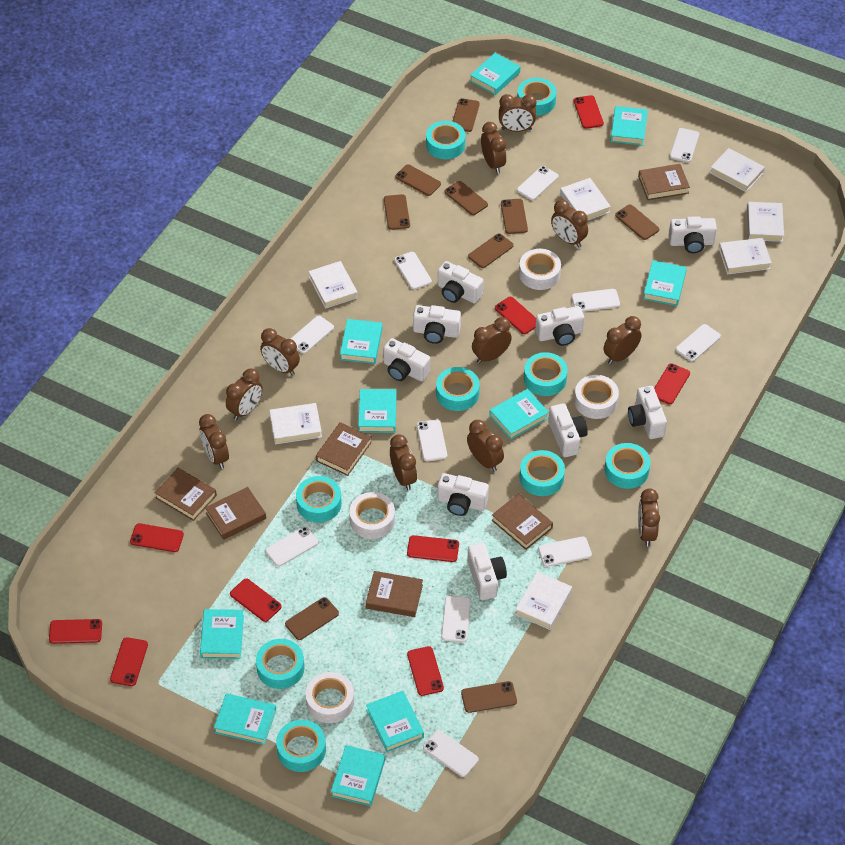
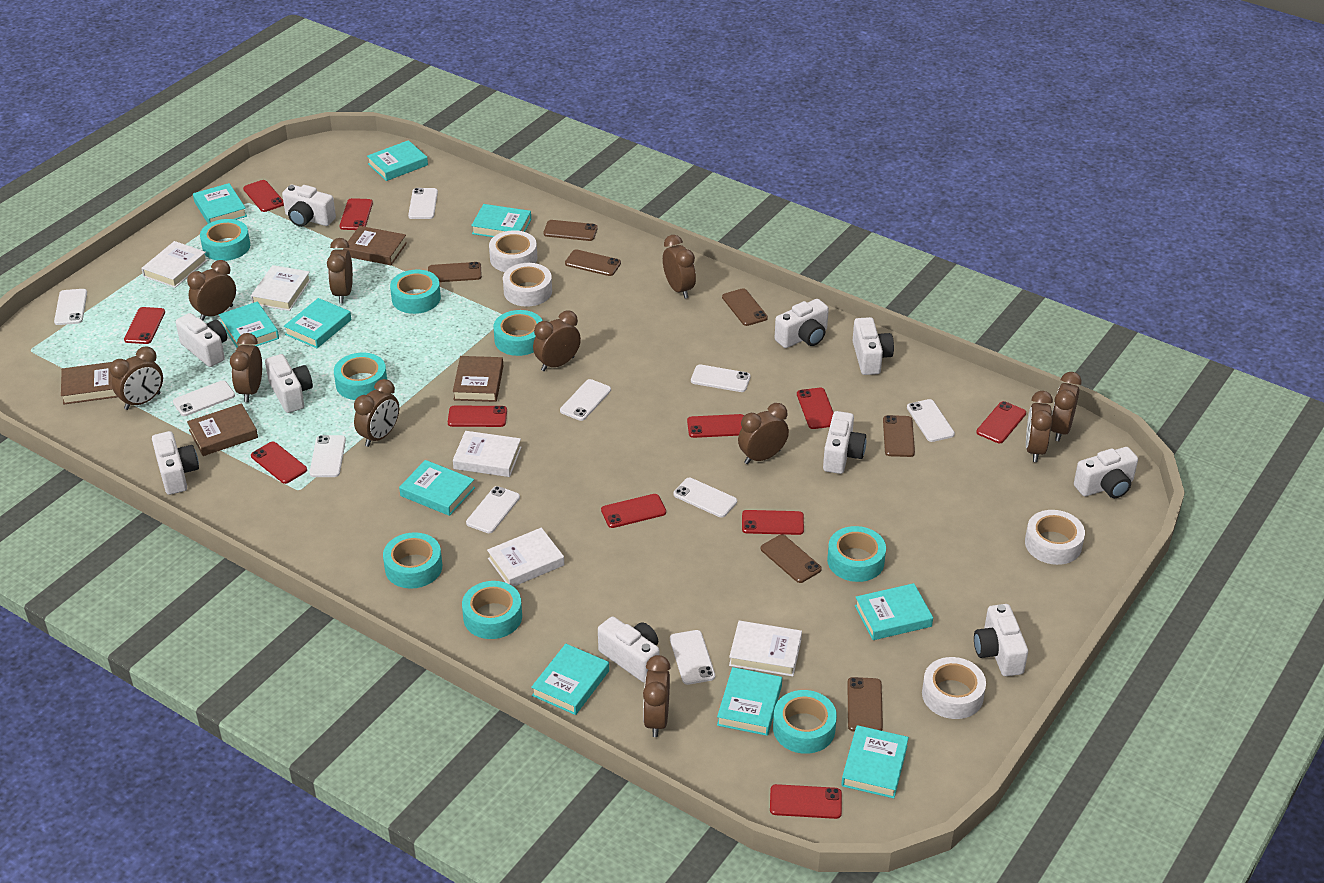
brown book: 6 -> 4
brown phone: 9 -> 7
red phone: 9 -> 11
turquoise tape: 9 -> 8
white book: 7 -> 5
white camera: 9 -> 10
white phone: 11 -> 10

